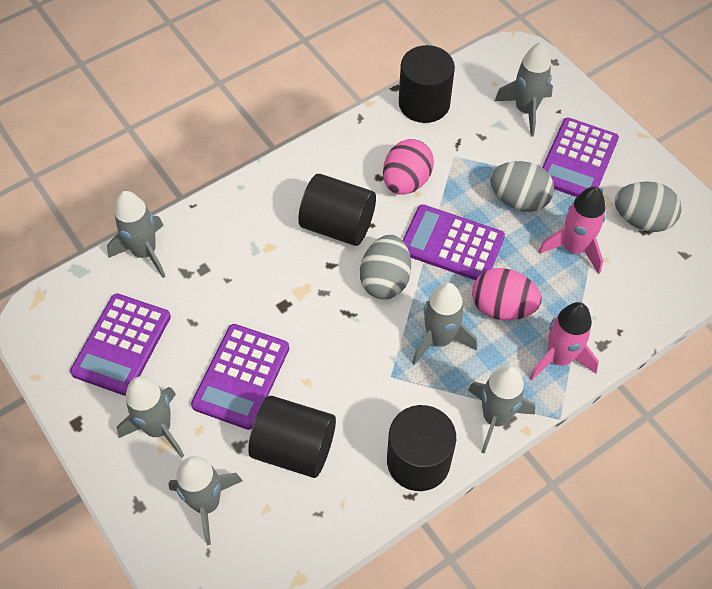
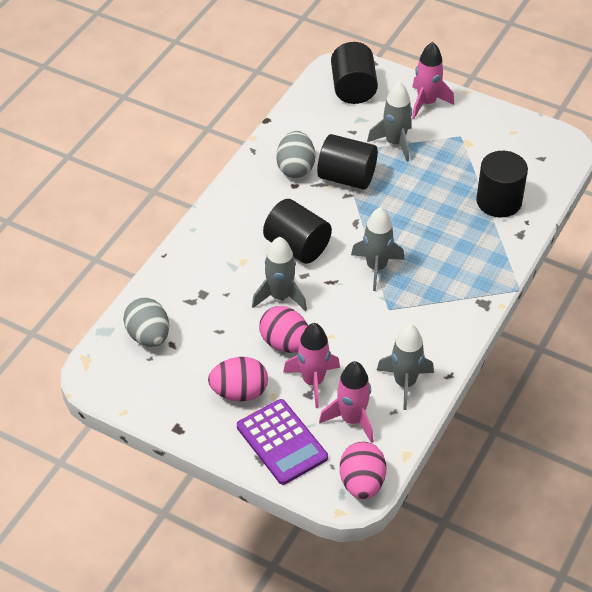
grey egg: 3 -> 2
grey rocket: 6 -> 4
pink egg: 2 -> 3
pink rocket: 2 -> 3
purple calculator: 4 -> 1

